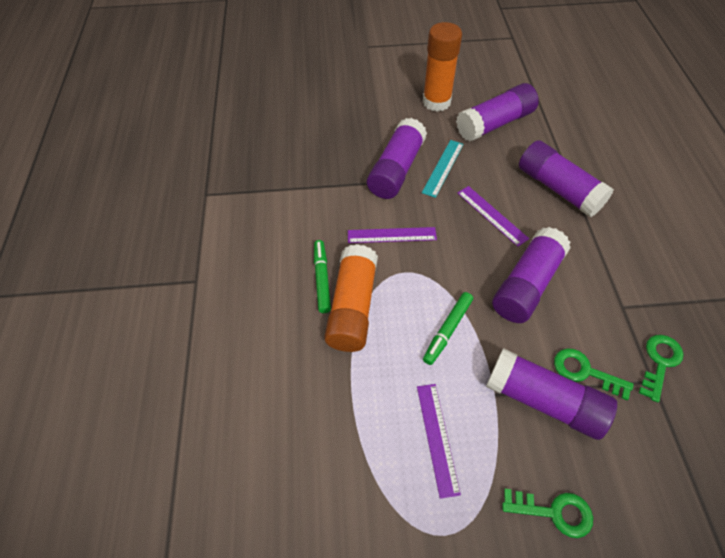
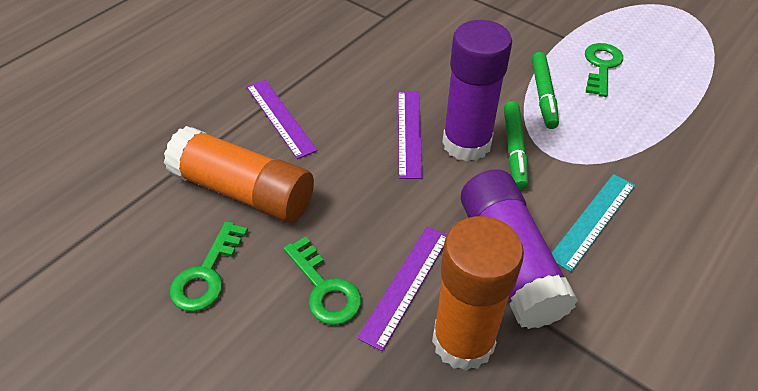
purple glue stick: 5 -> 2

